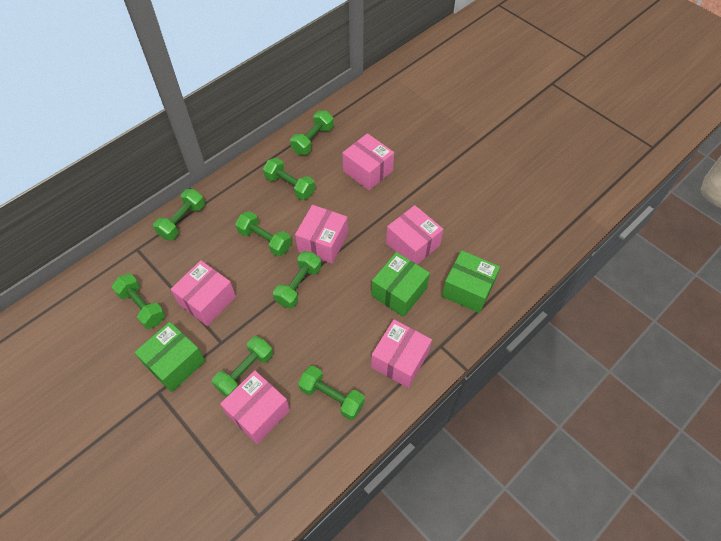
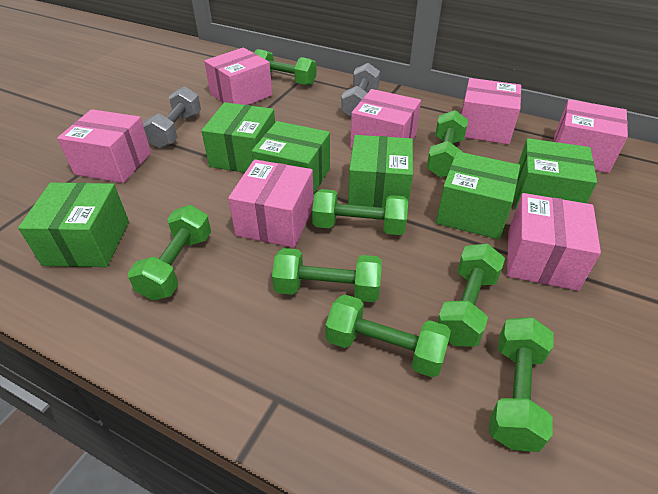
green box: 3 -> 6
grey dumbbell: 0 -> 2
pink box: 6 -> 7

